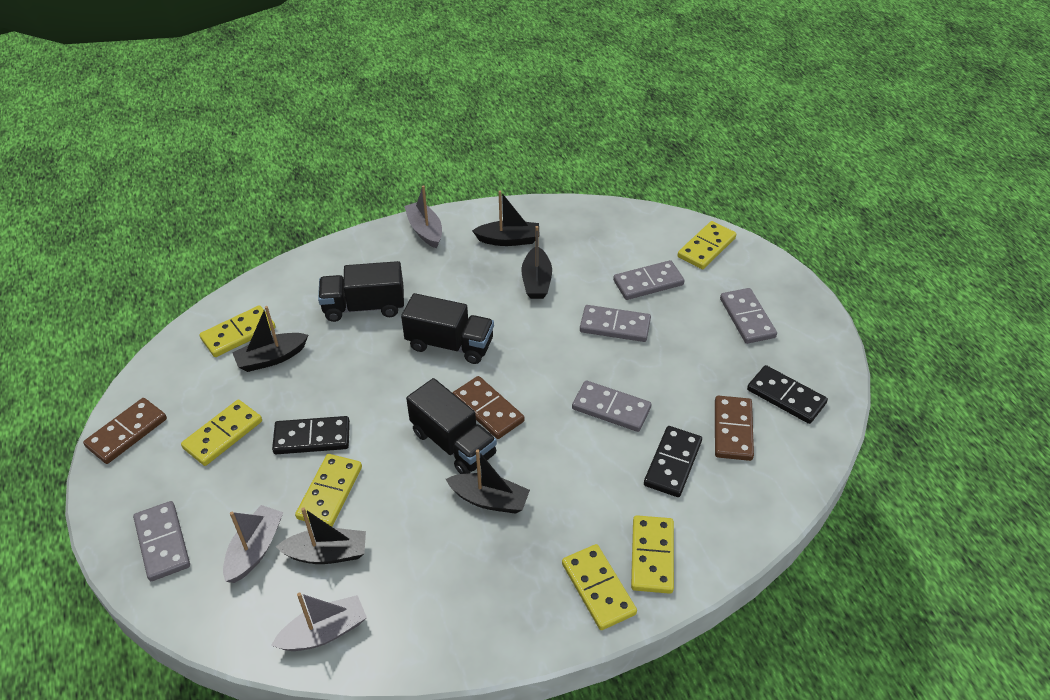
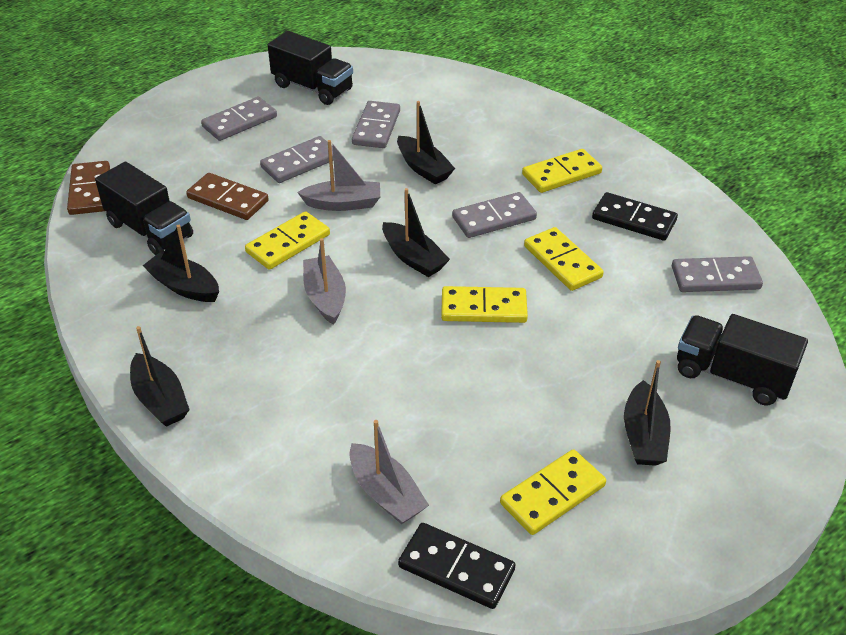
black domino: 3 -> 2
brown domino: 3 -> 2
yellow domino: 6 -> 5

